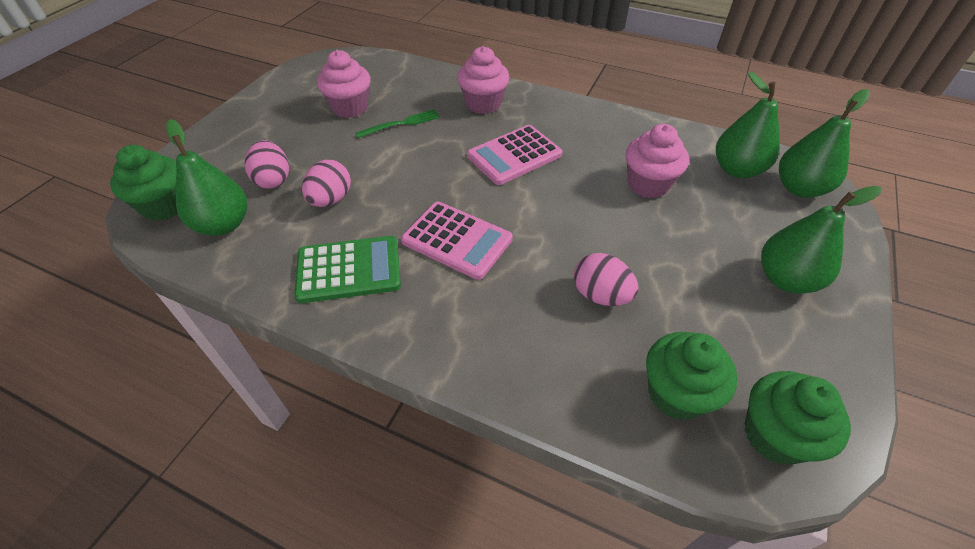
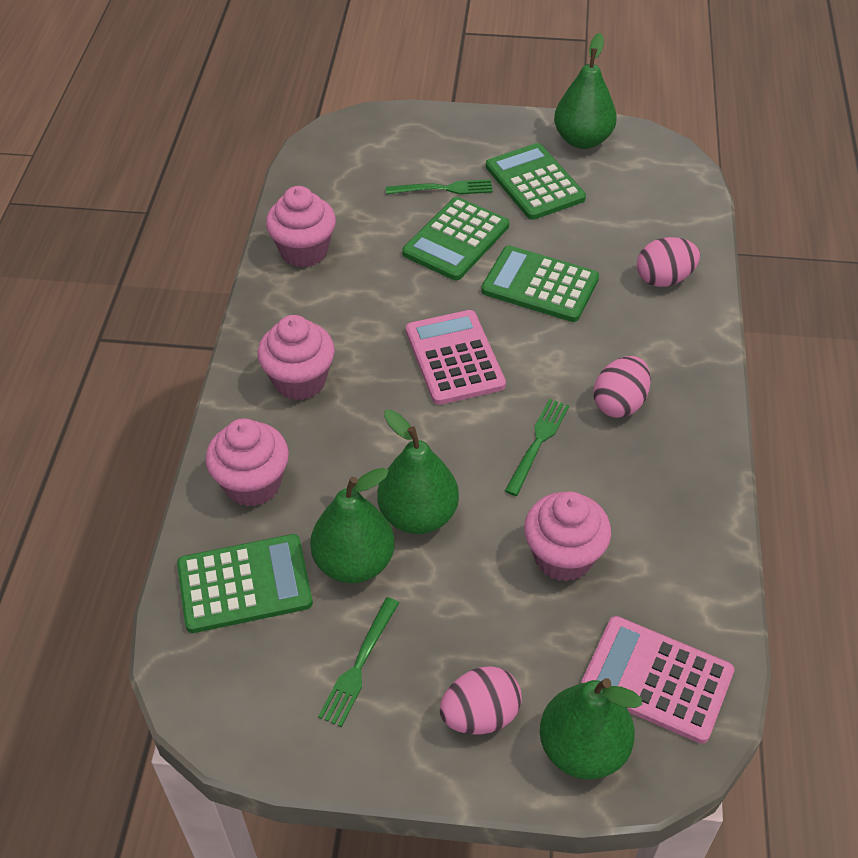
green calculator: 1 -> 4
green cupcake: 3 -> 0
green fork: 1 -> 3
pink cupcake: 3 -> 4

